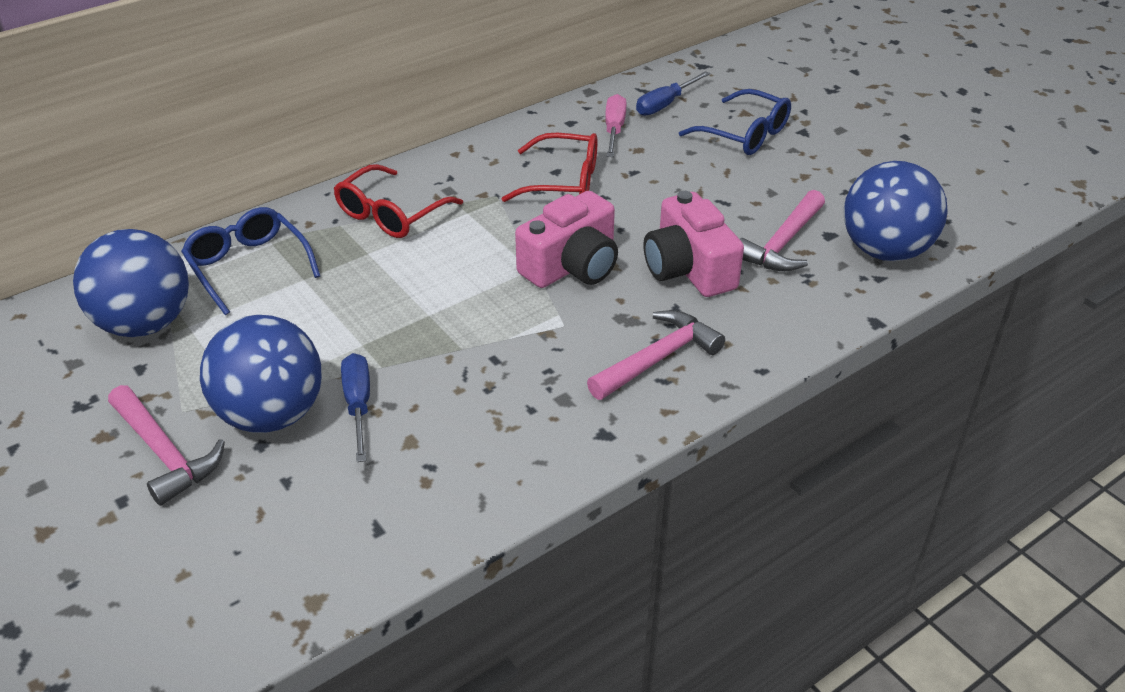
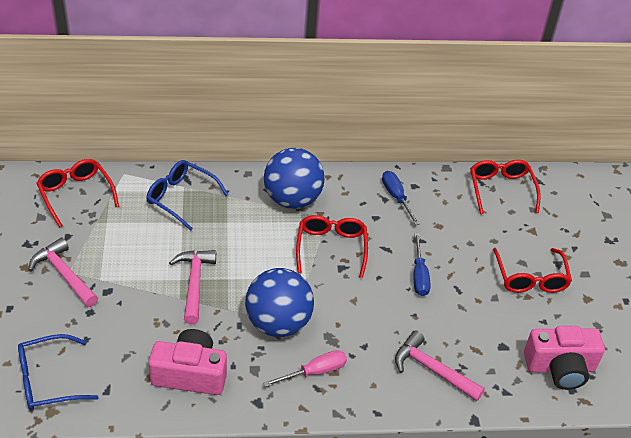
blue ball: 3 -> 2
red glasses: 2 -> 4

